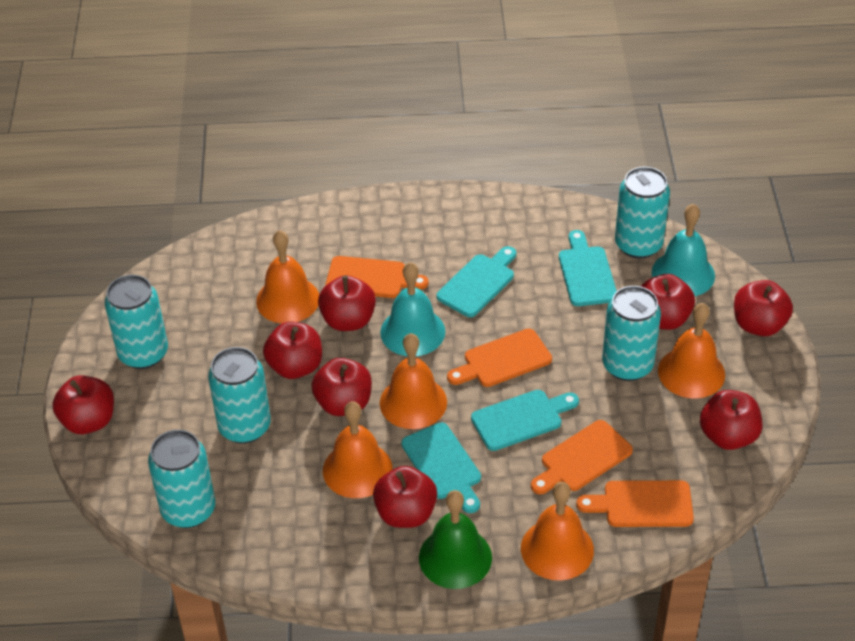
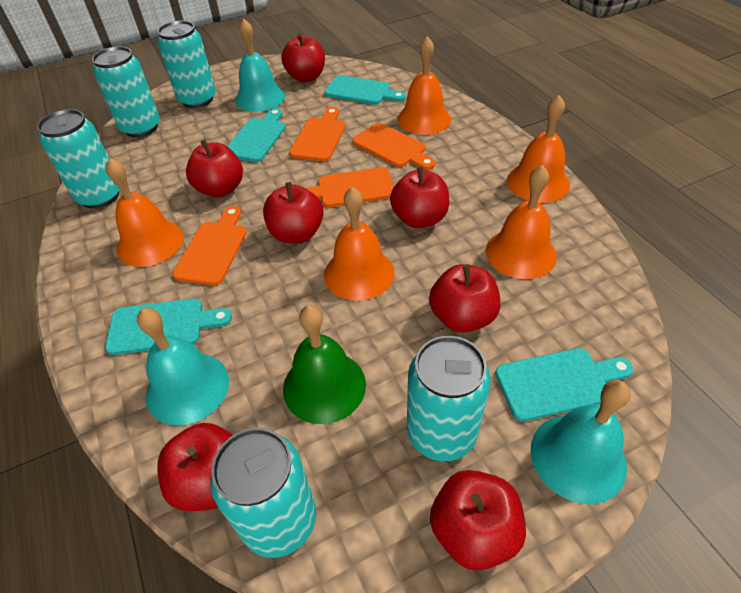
red apple: 8 -> 7
turquoise bell: 2 -> 3

